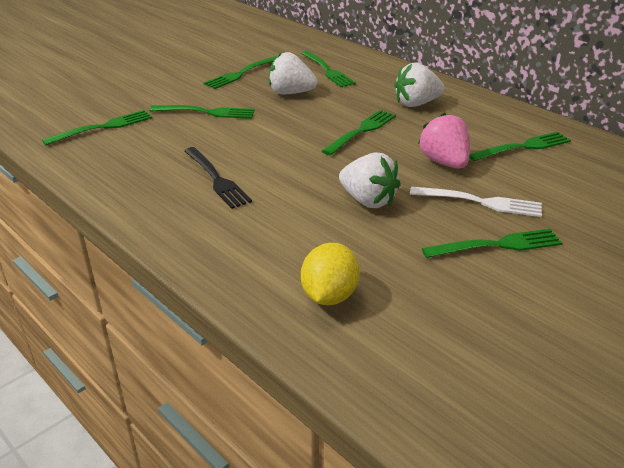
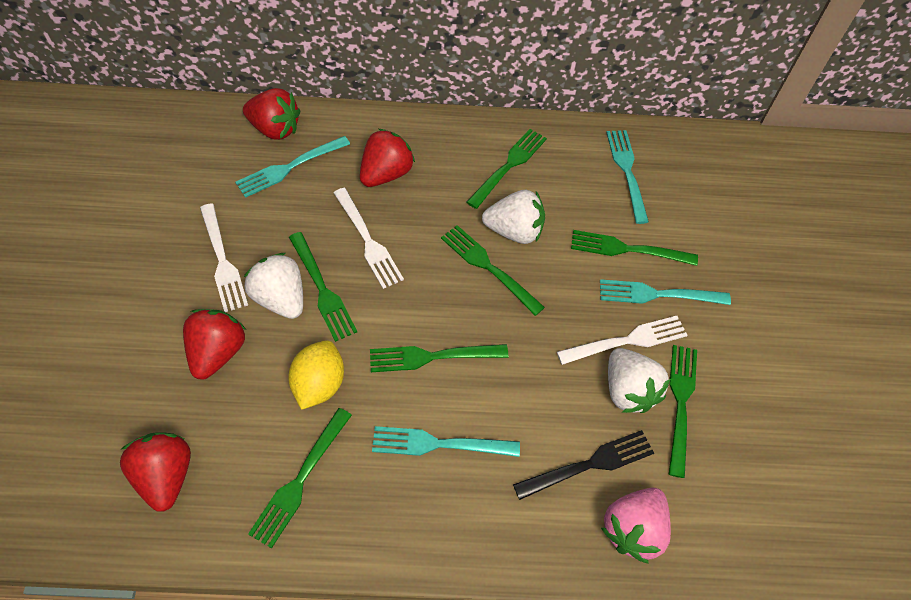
red strawberry: 0 -> 4
turquoise fork: 0 -> 4
white fork: 1 -> 3

